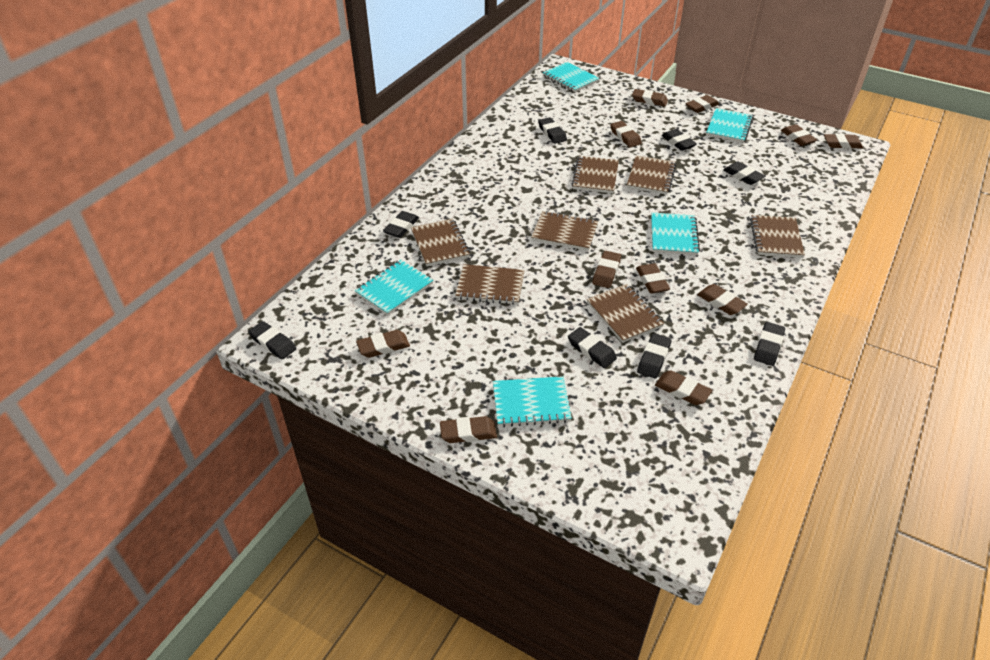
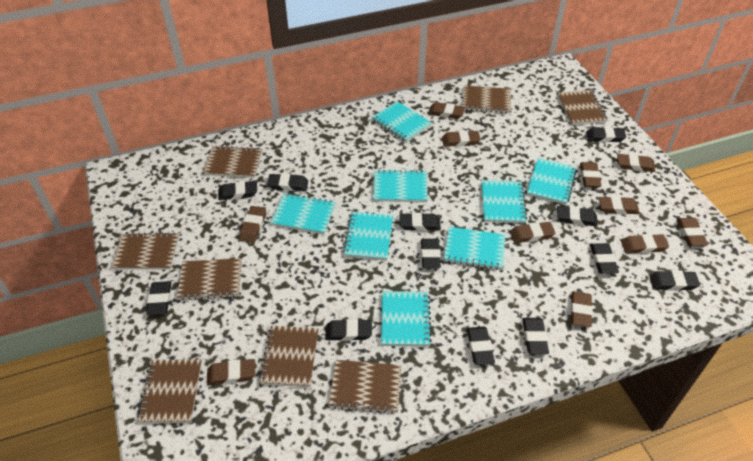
black eraser: 8 -> 12
brown notebook: 7 -> 8
turquoise notebook: 5 -> 8

